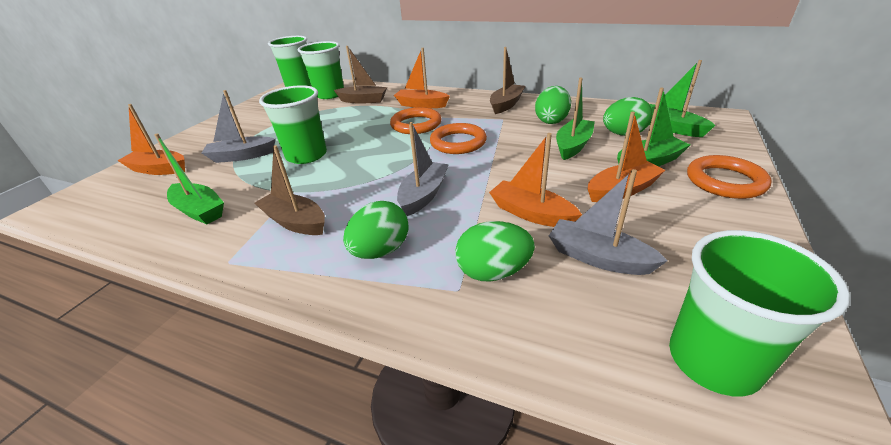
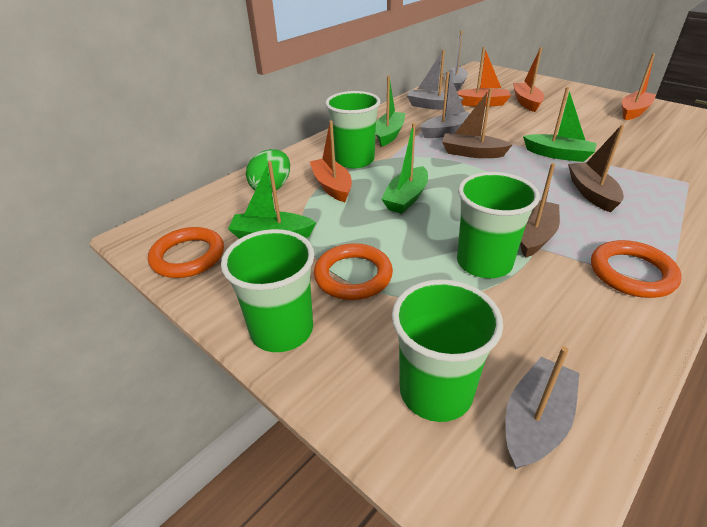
green egg: 4 -> 1
grey boat: 3 -> 4

